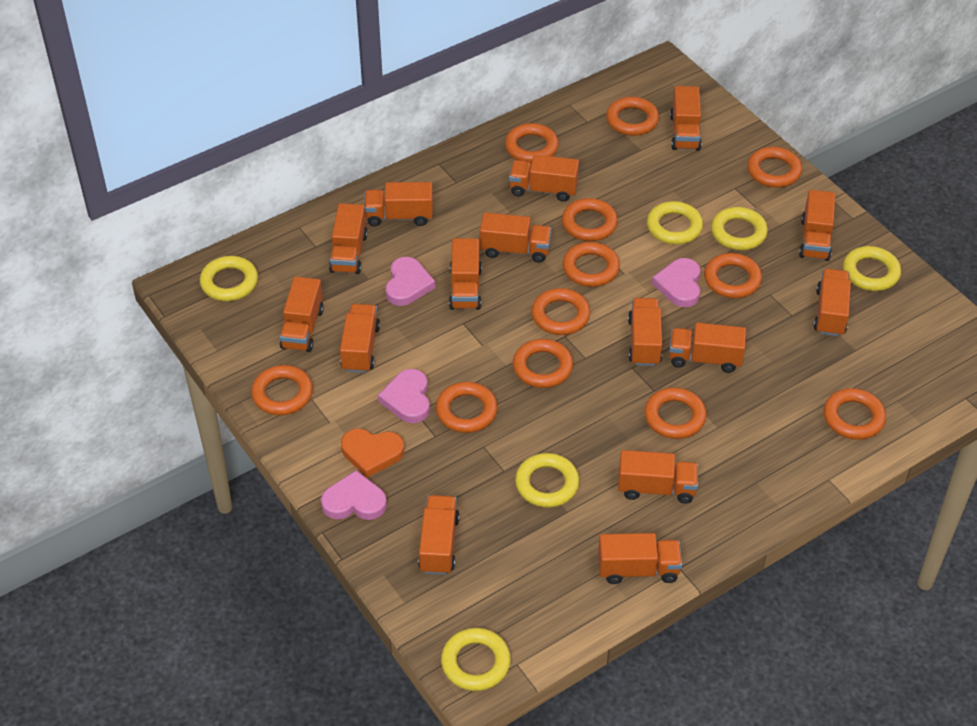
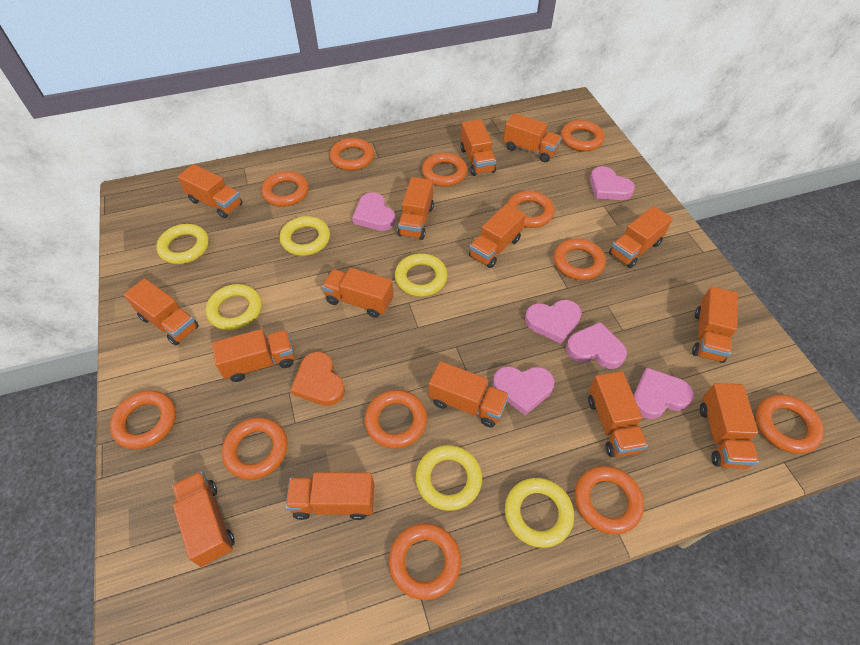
pink heart: 4 -> 6

